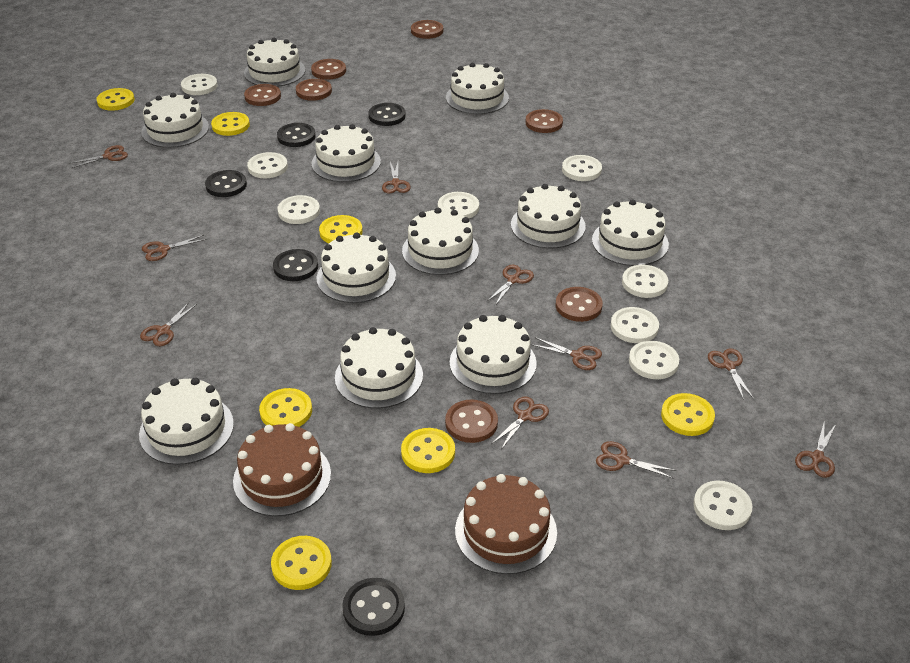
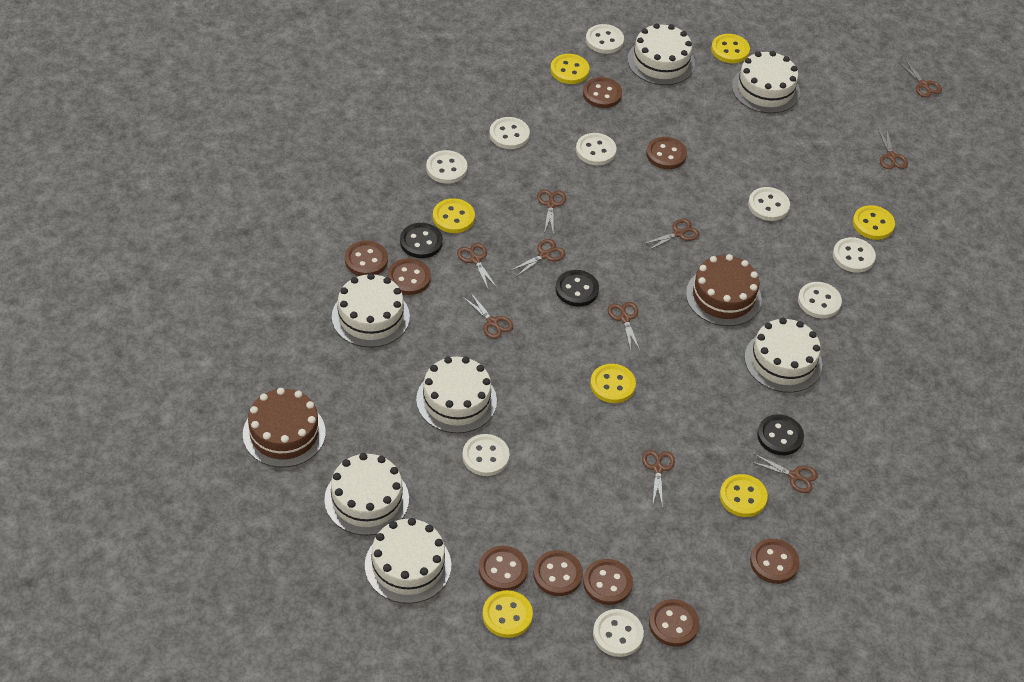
black button: 5 -> 3
brown button: 7 -> 9
white cake: 11 -> 7

